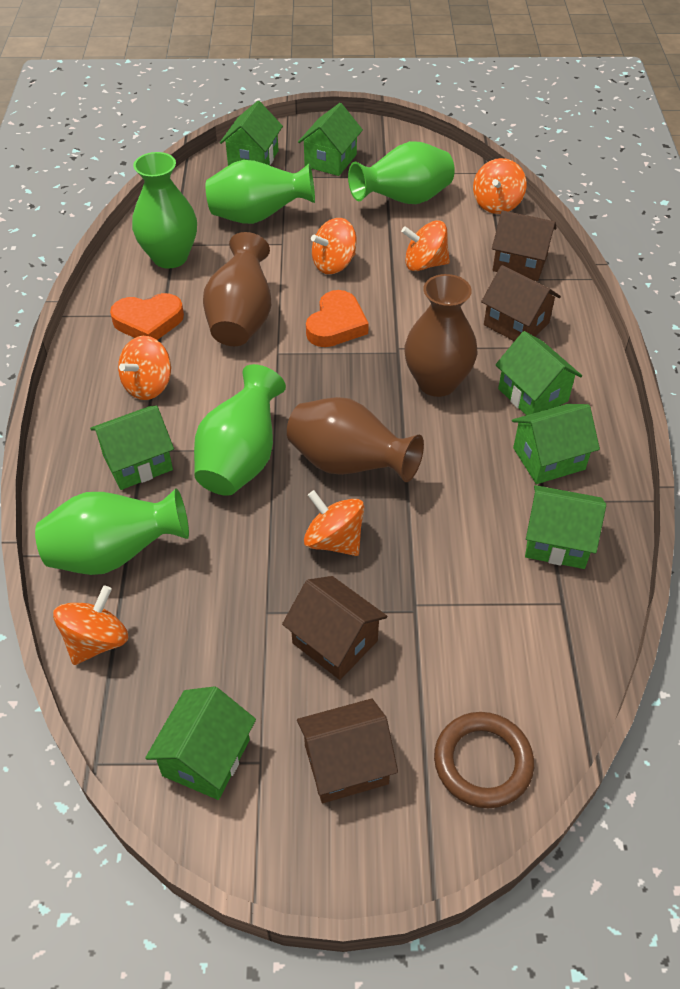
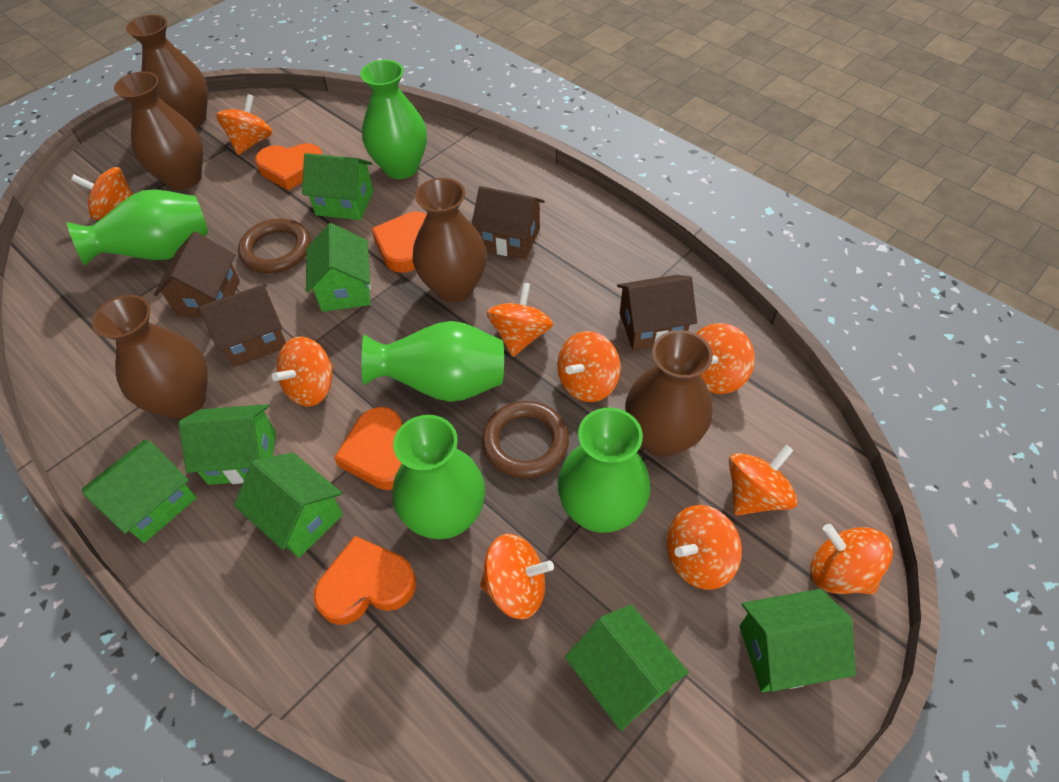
brown ring: 1 -> 2
brown vase: 3 -> 5
orange heart: 2 -> 4
orange spinning top: 6 -> 10

